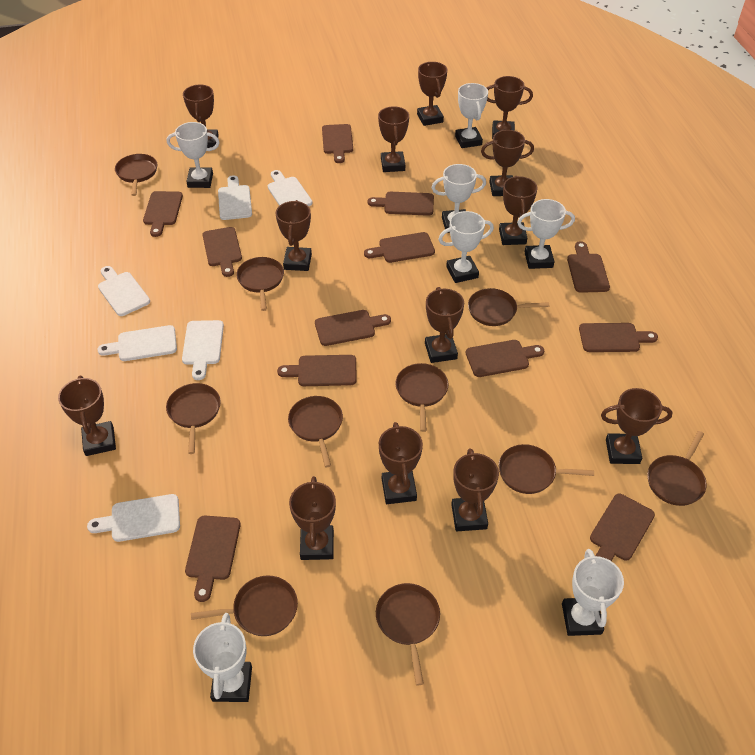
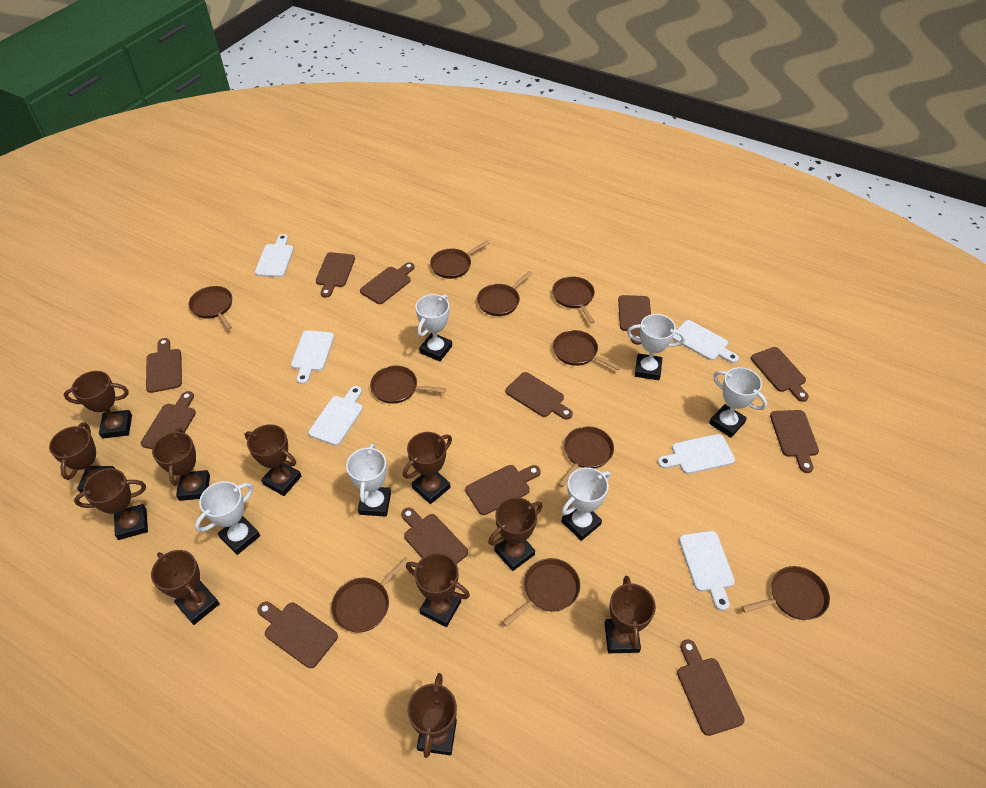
brown trophy: 13 -> 11
white trophy: 7 -> 6

